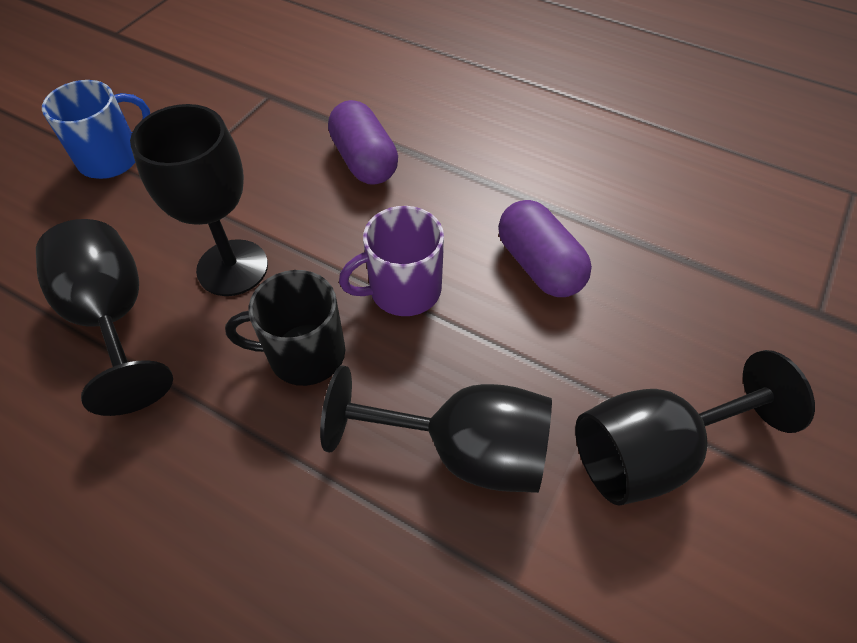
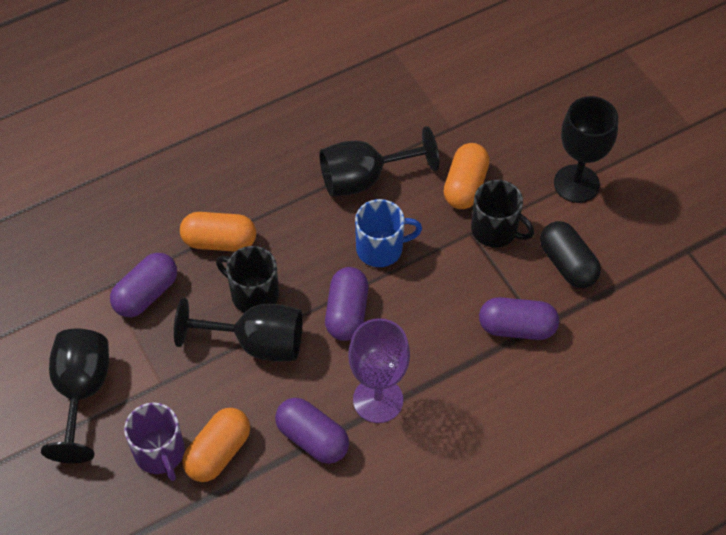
black capsule: 0 -> 1
black mug: 1 -> 2
orange capsule: 0 -> 3
purple capsule: 2 -> 4
purple goblet: 0 -> 1

